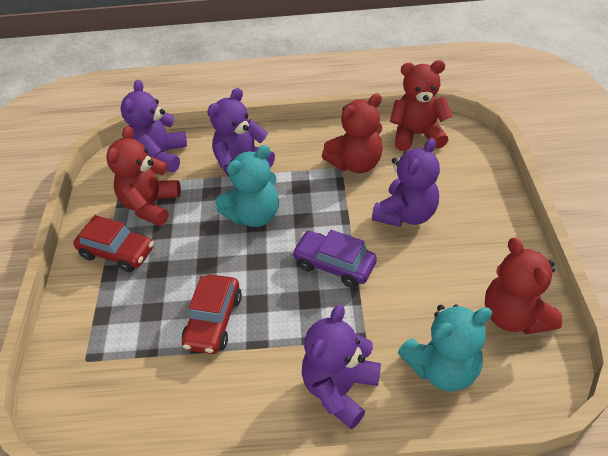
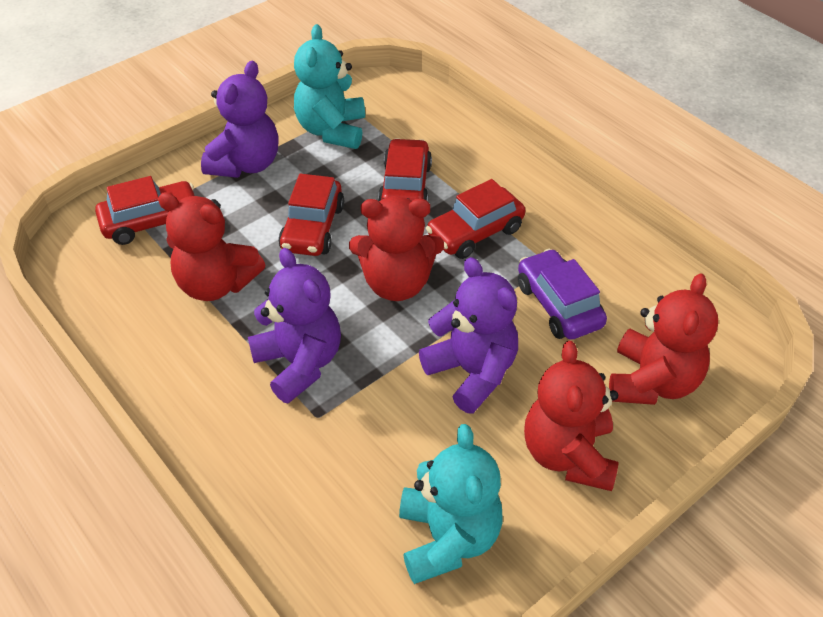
purple teddy bear: 4 -> 3
red car: 2 -> 4

